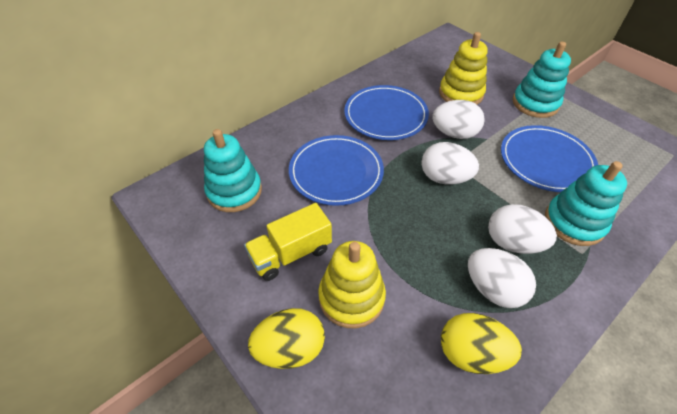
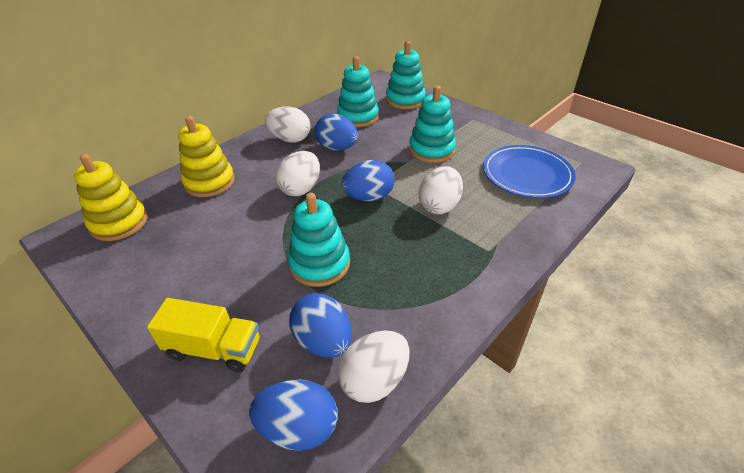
blue egg: 0 -> 4
blue plate: 3 -> 1
turquoise stacking toy: 3 -> 4
yellow egg: 2 -> 0

